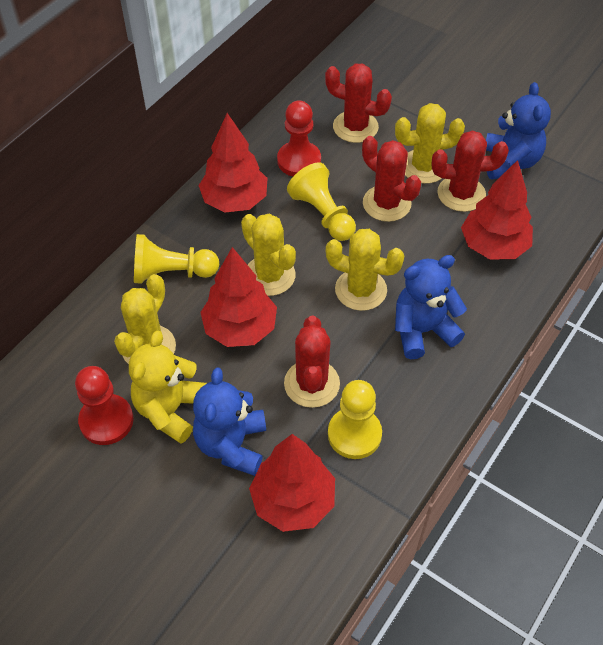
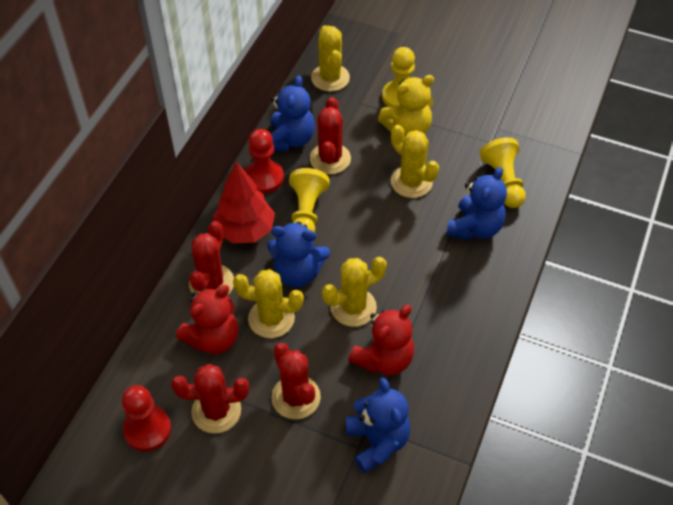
blue teddy bear: 3 -> 4
red teddy bear: 0 -> 2
red tree: 4 -> 1

